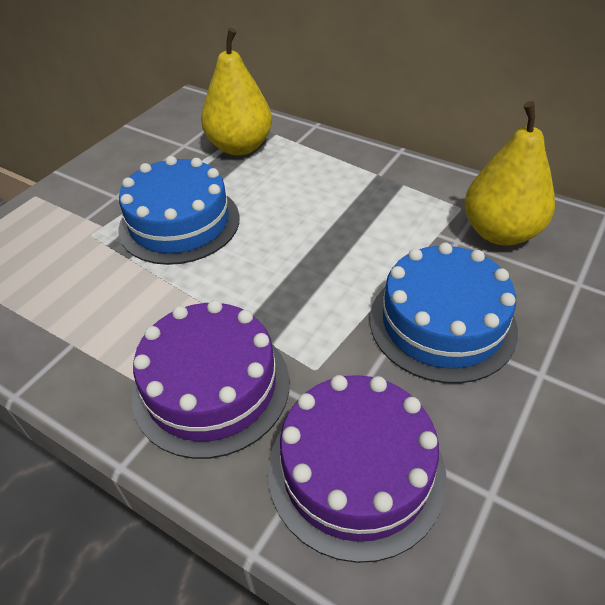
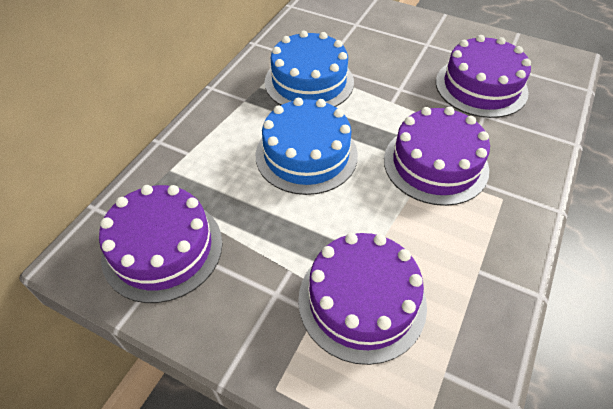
purple cake: 2 -> 4
yellow pear: 2 -> 0

